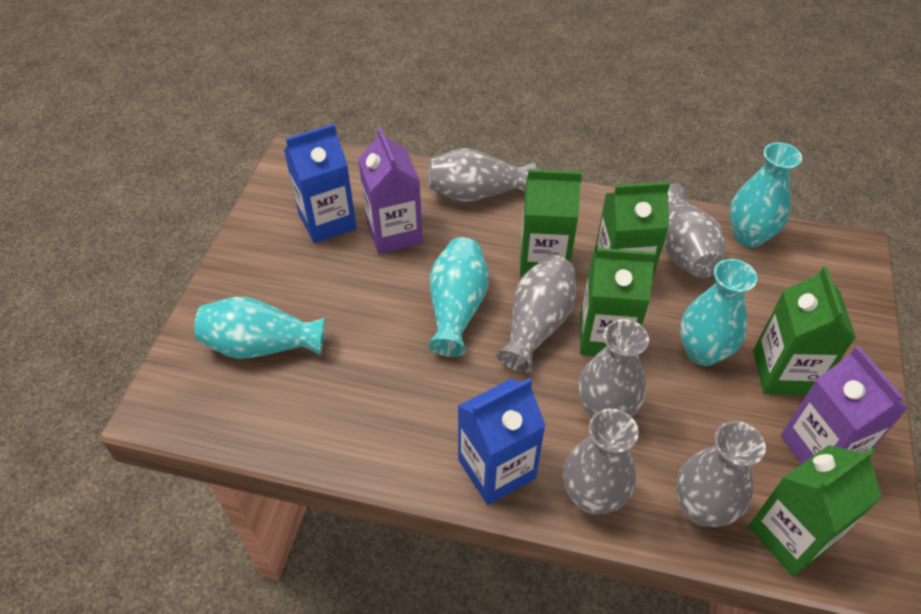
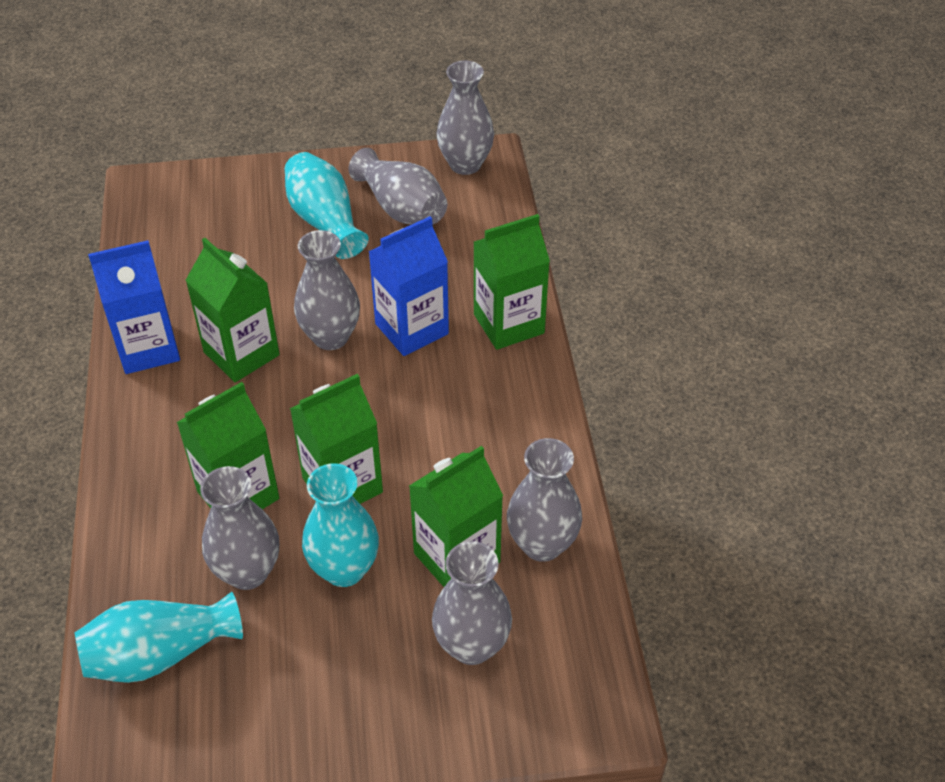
purple carton: 2 -> 0
turquoise vase: 4 -> 3

